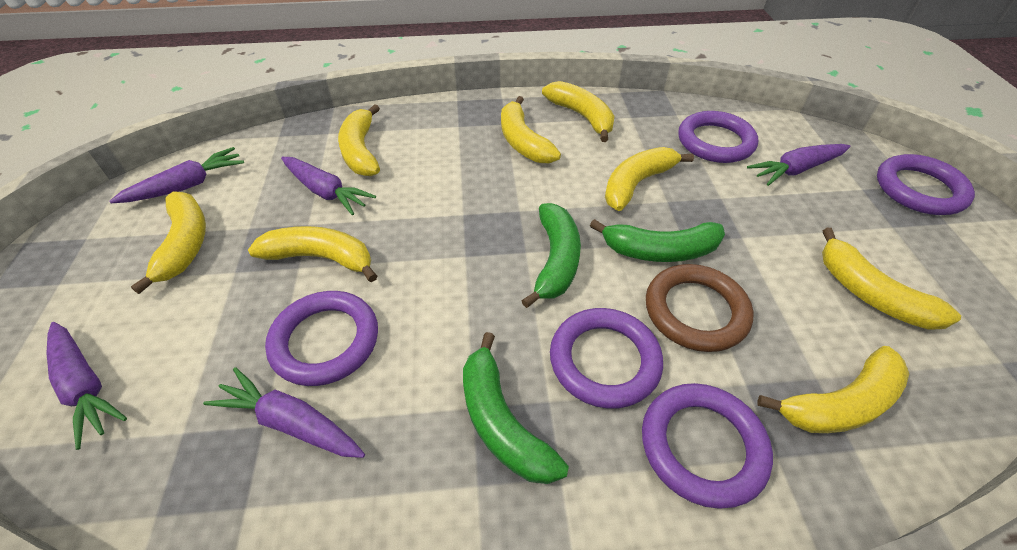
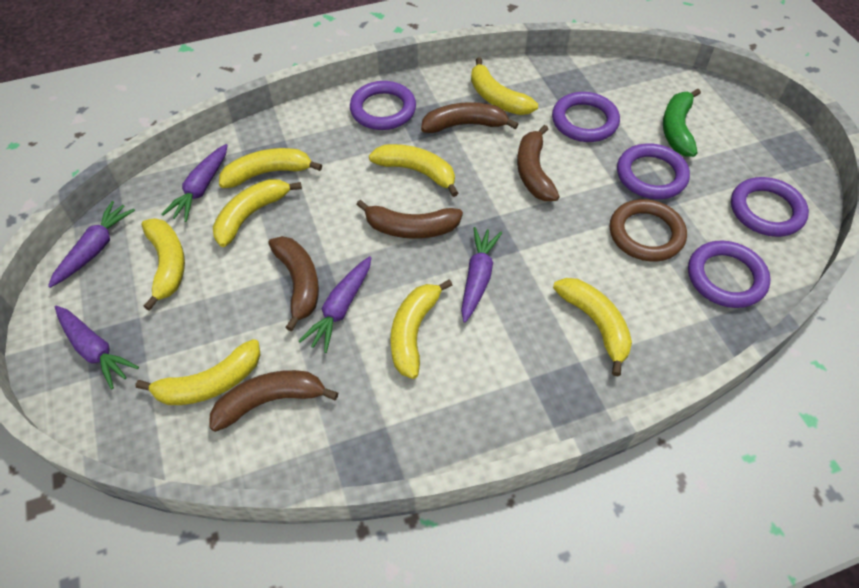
brown banana: 0 -> 5
green banana: 3 -> 1

